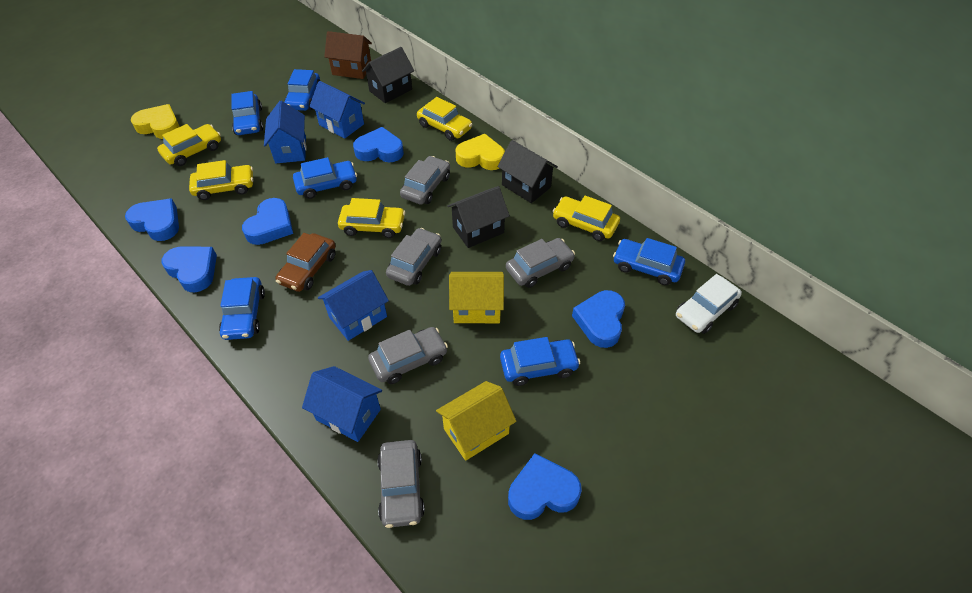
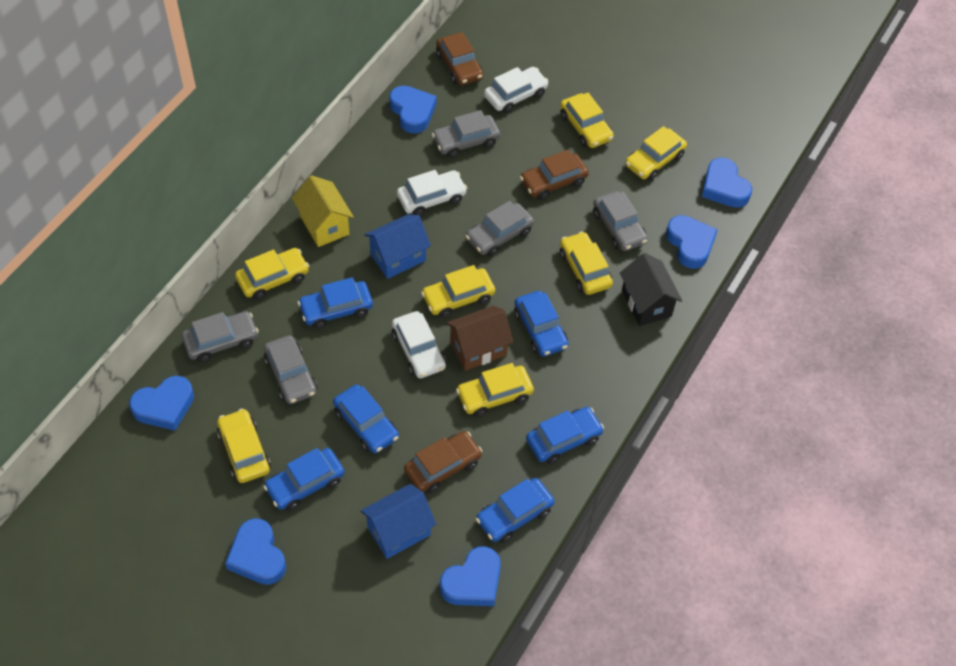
black house: 3 -> 1
blue house: 4 -> 2
brown car: 1 -> 3
white car: 1 -> 3
yellow car: 5 -> 7
yellow heart: 2 -> 0
yellow house: 2 -> 1

